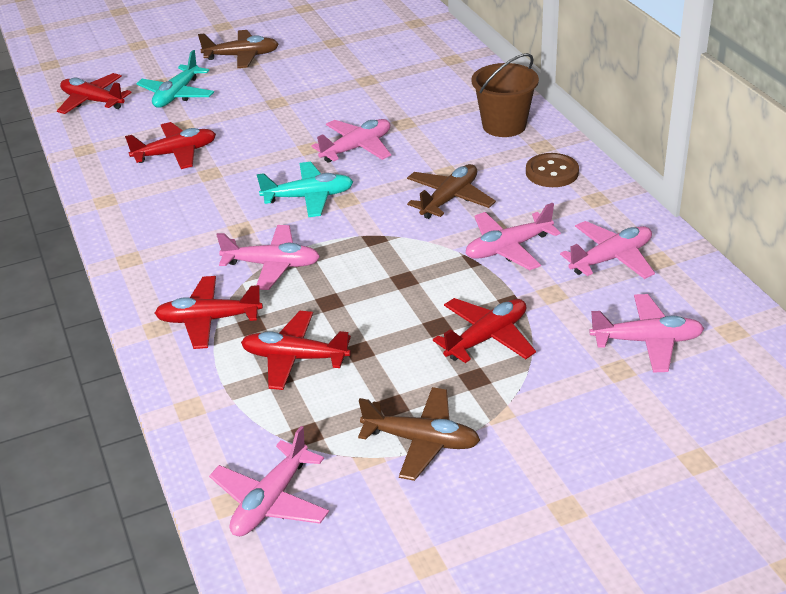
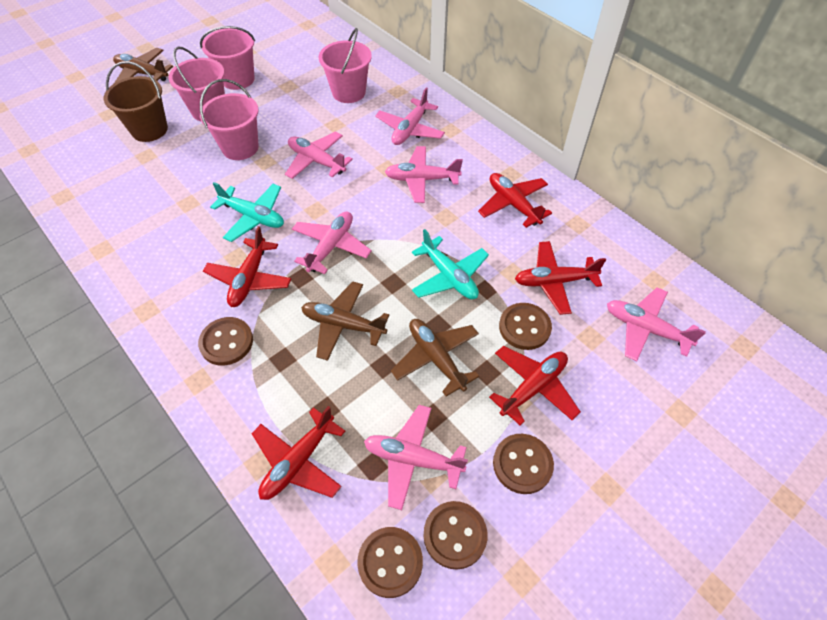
brown button: 1 -> 5
pink bucket: 0 -> 4

